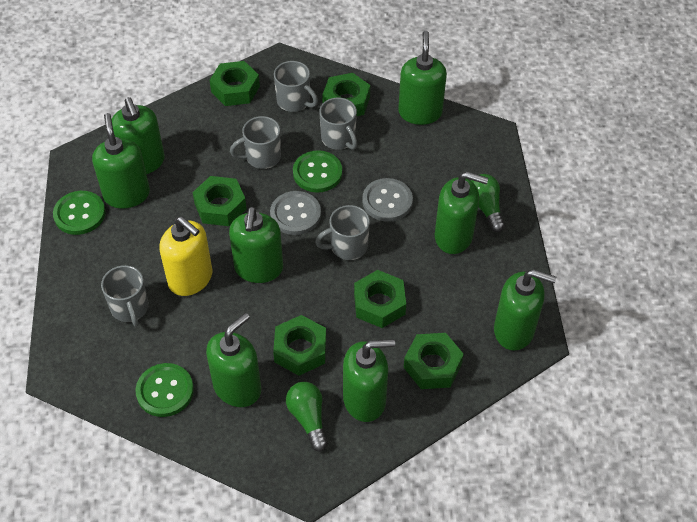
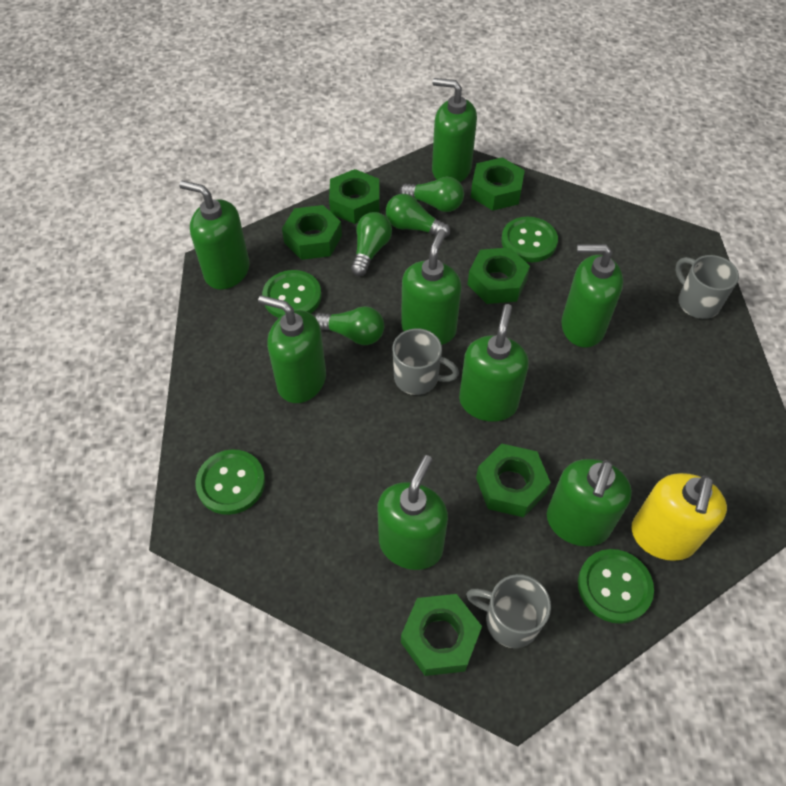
green button: 3 -> 4
green light bulb: 2 -> 4
grey button: 2 -> 0
grey mug: 5 -> 3

